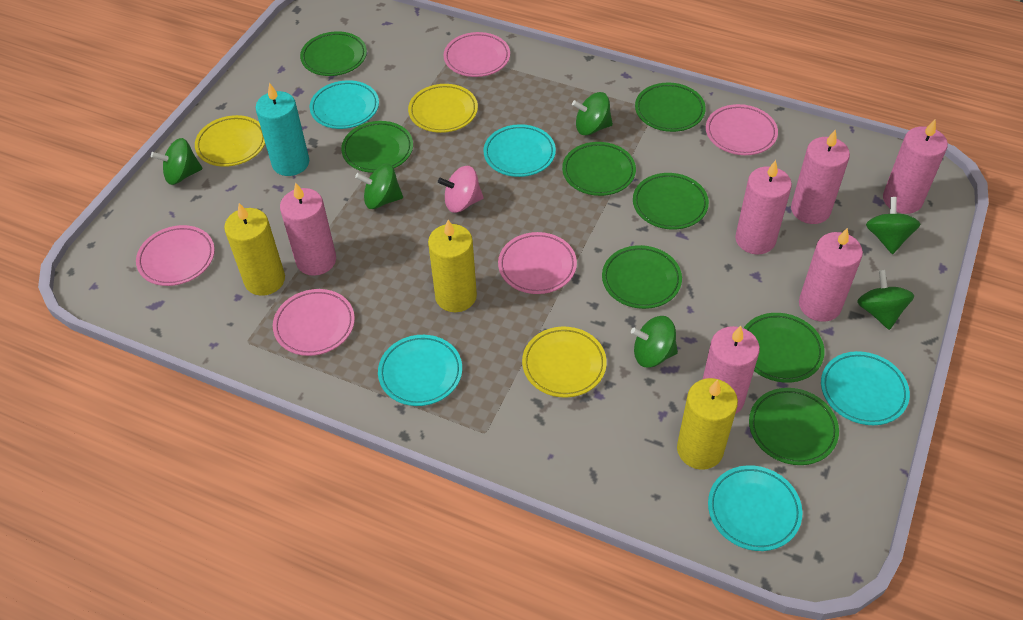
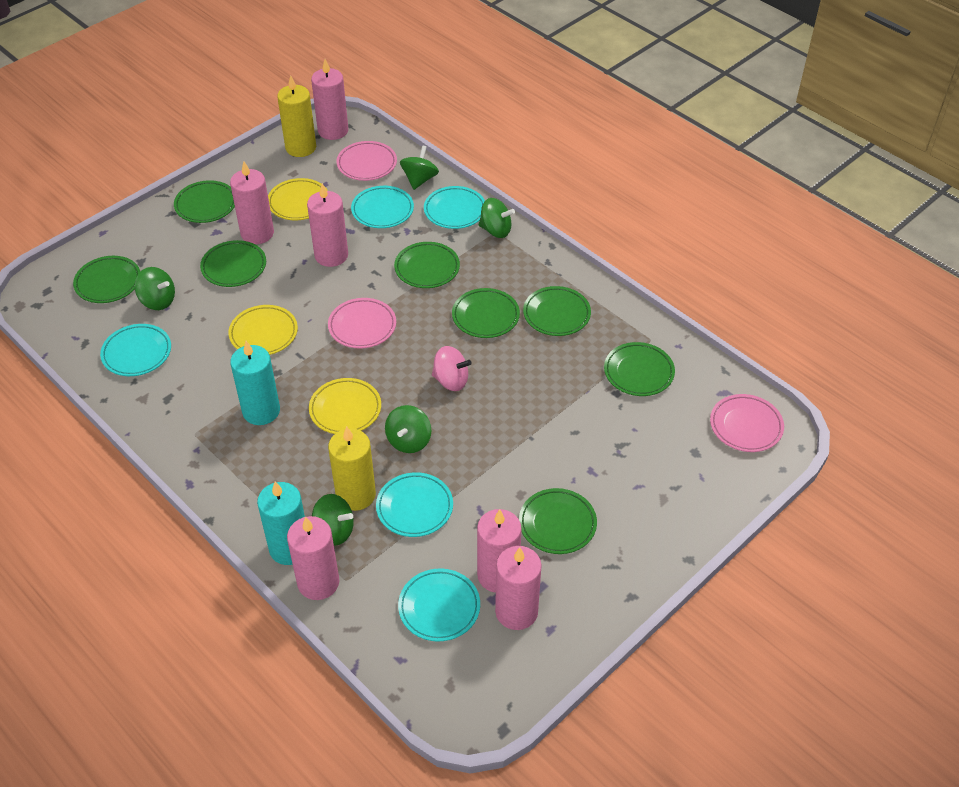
green spinning top: 6 -> 5
pink plate: 5 -> 3
turquoise candle: 1 -> 2
yellow candle: 3 -> 2

